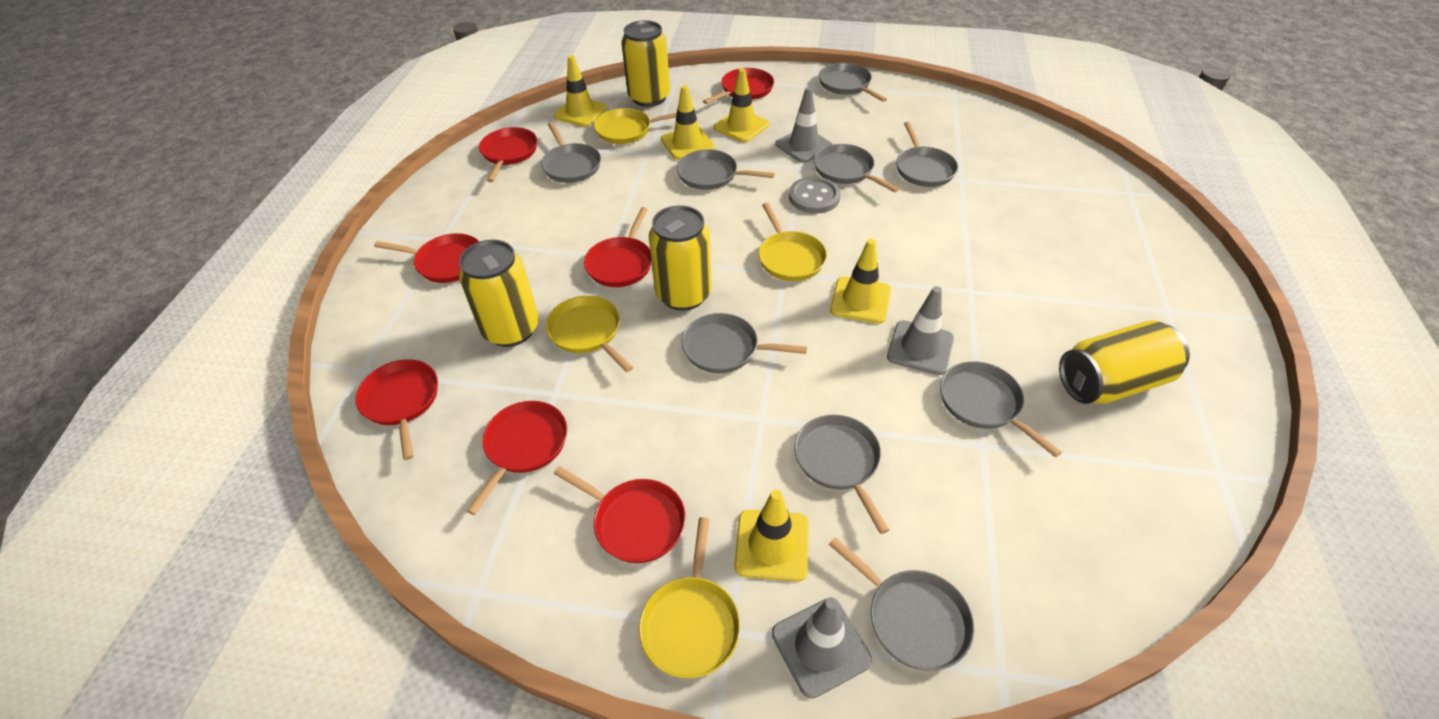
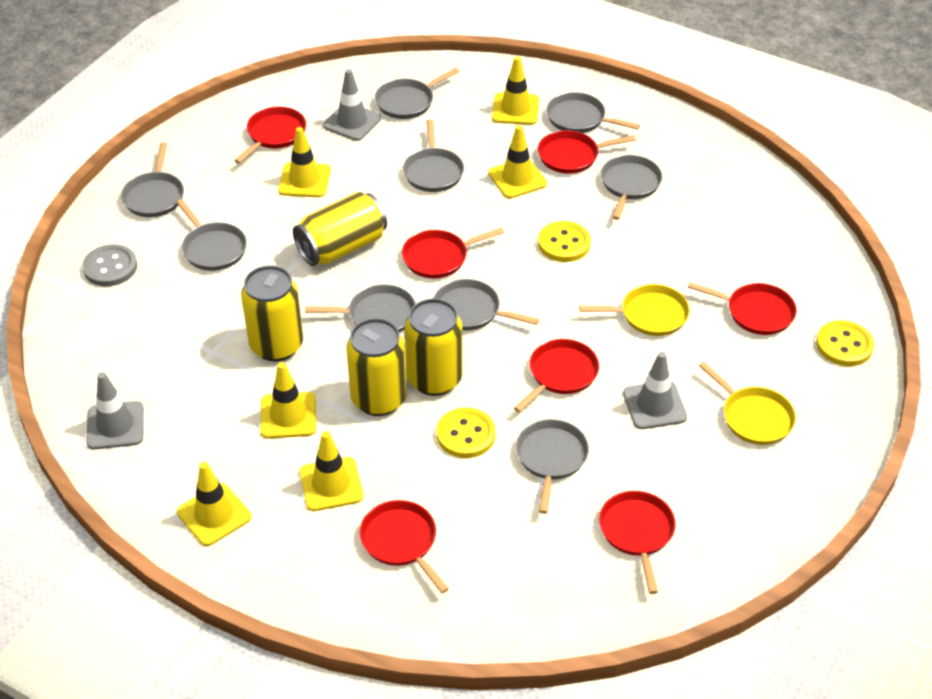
yellow button: 0 -> 3
yellow pan: 4 -> 2
yellow traffic cone: 5 -> 6

